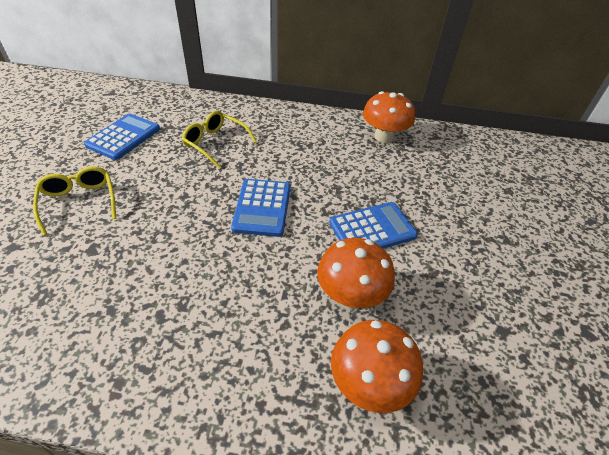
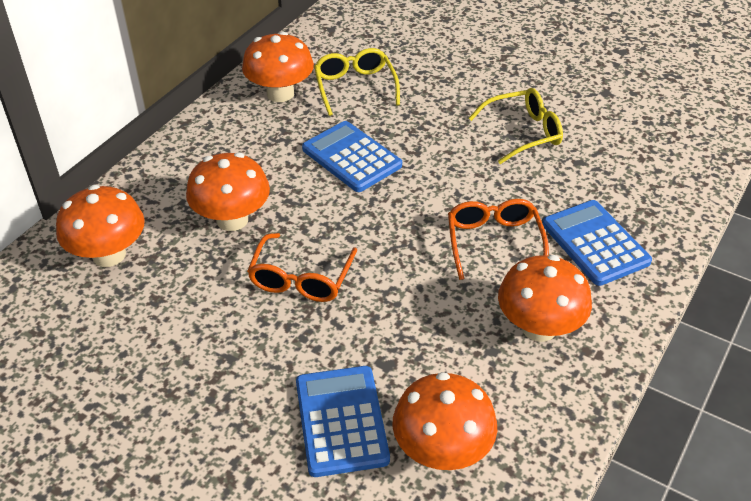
orange glasses: 0 -> 2
orange mushroom: 3 -> 5

